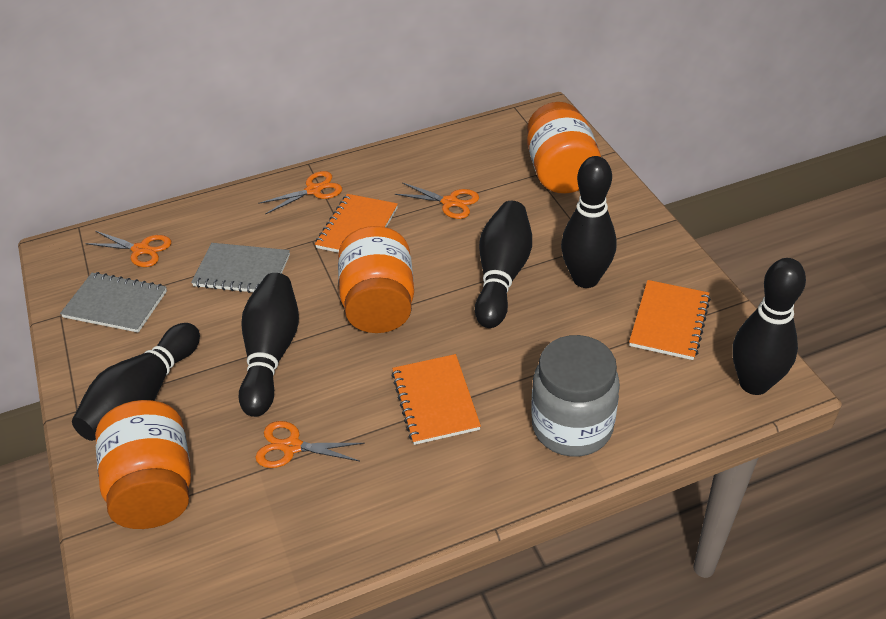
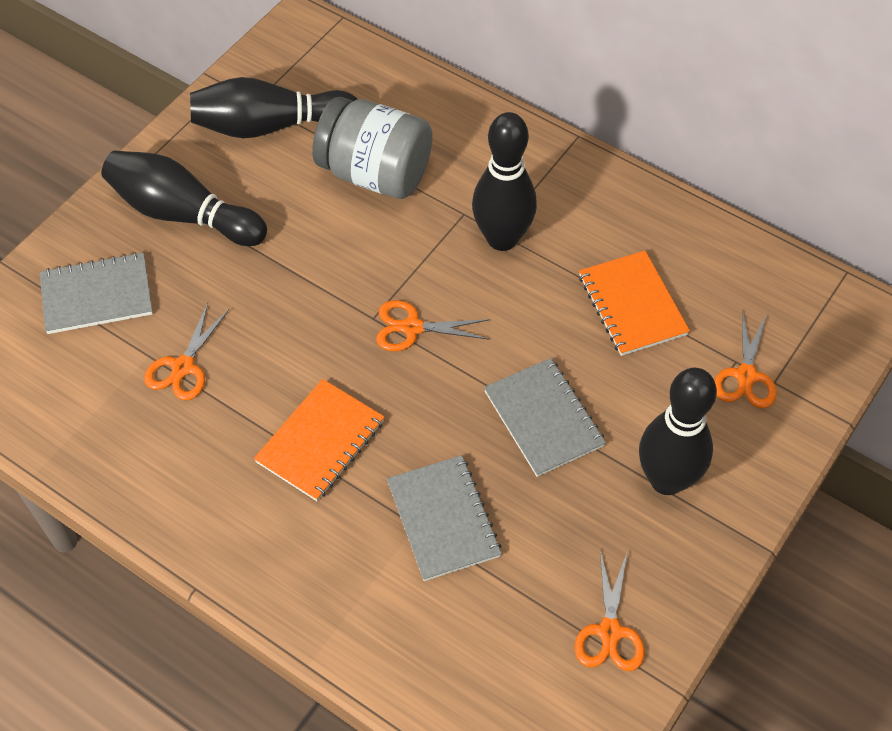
black bowling pin: 5 -> 4
grey notebook: 2 -> 3
orange jar: 3 -> 0
orange notebook: 3 -> 2

